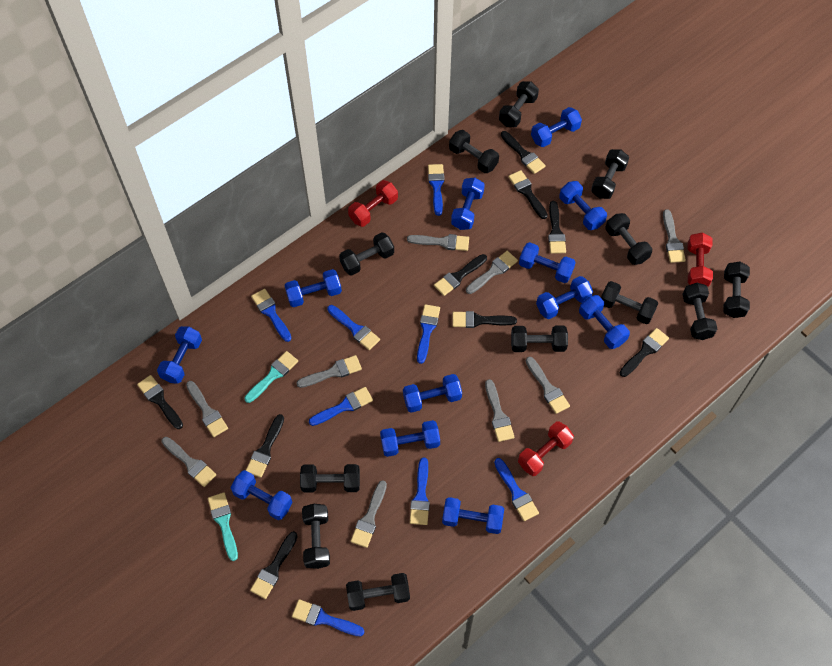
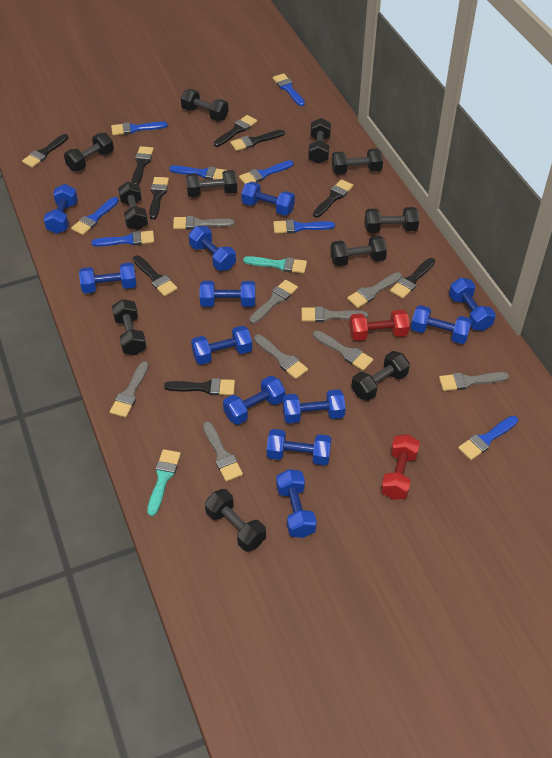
black dumbbell: 12 -> 11
red dumbbell: 3 -> 2

